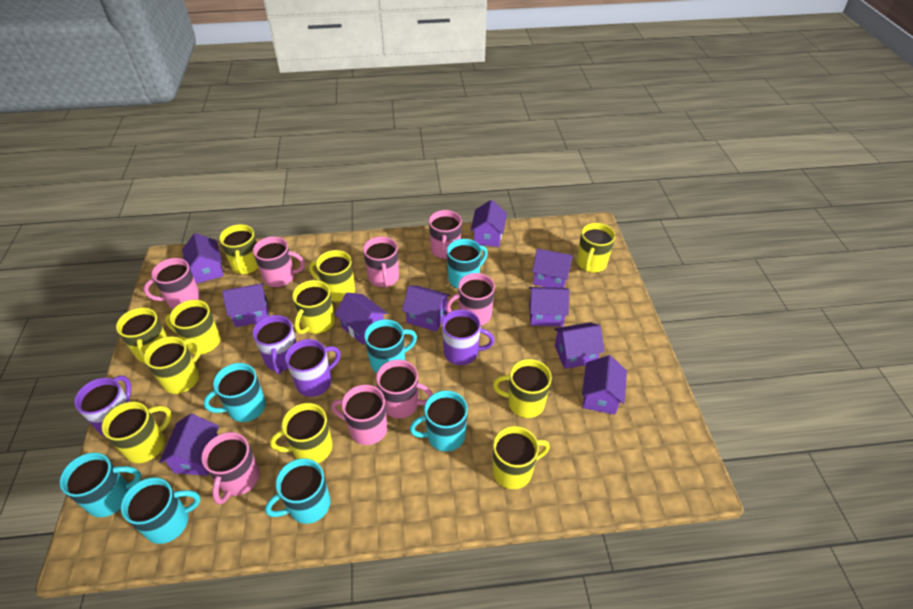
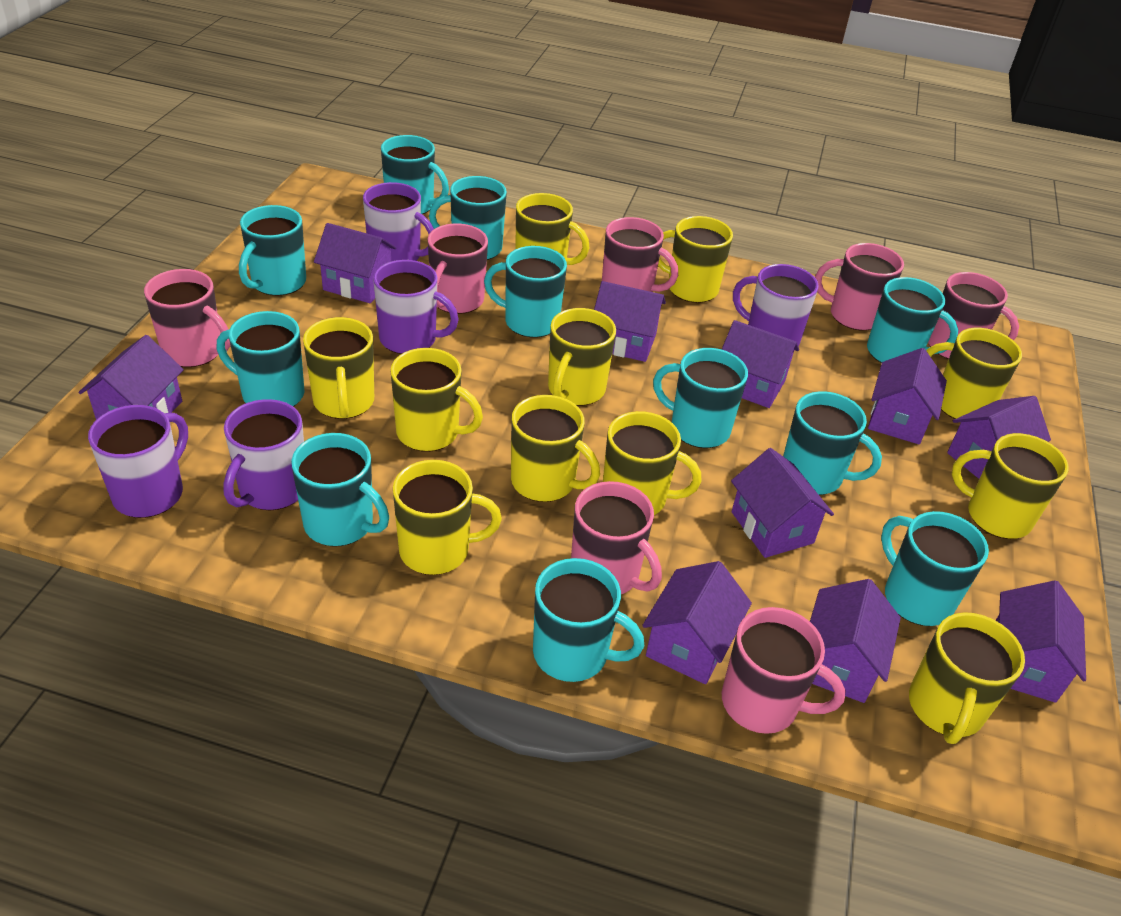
pink mug: 8 -> 7
purple mug: 4 -> 5
turquoise mug: 7 -> 11

